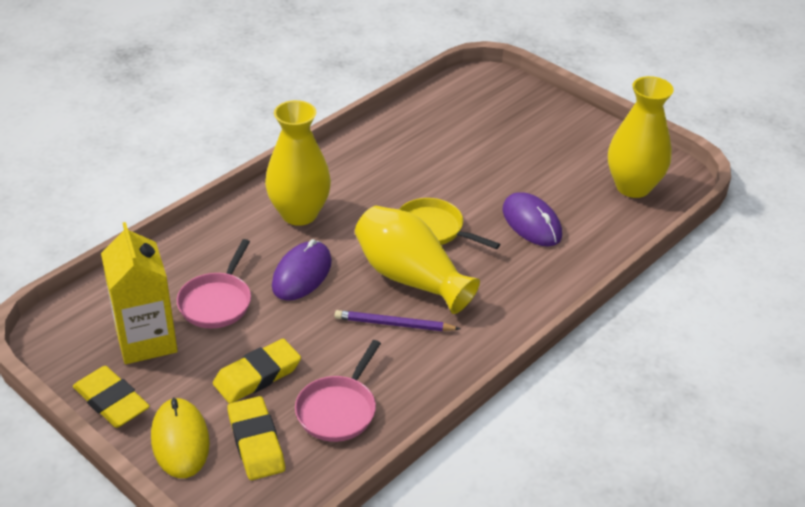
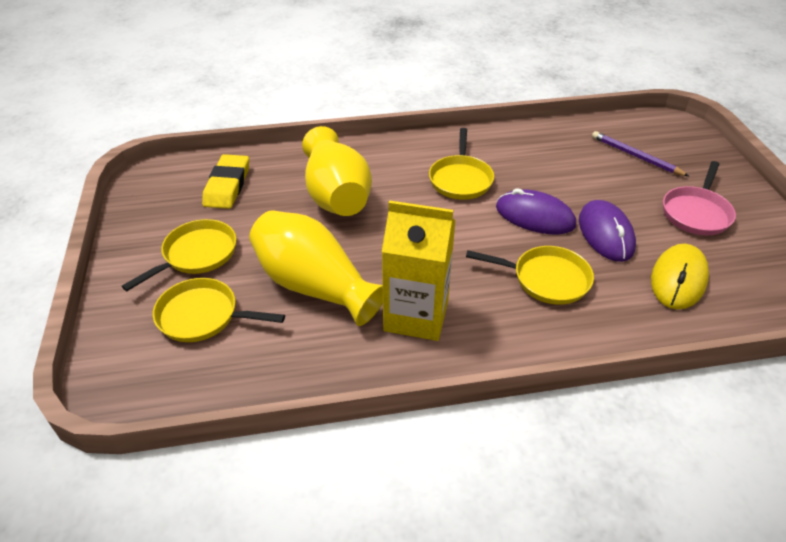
pink pan: 2 -> 1
yellow eraser: 3 -> 1
yellow pan: 1 -> 4
yellow vase: 3 -> 2

